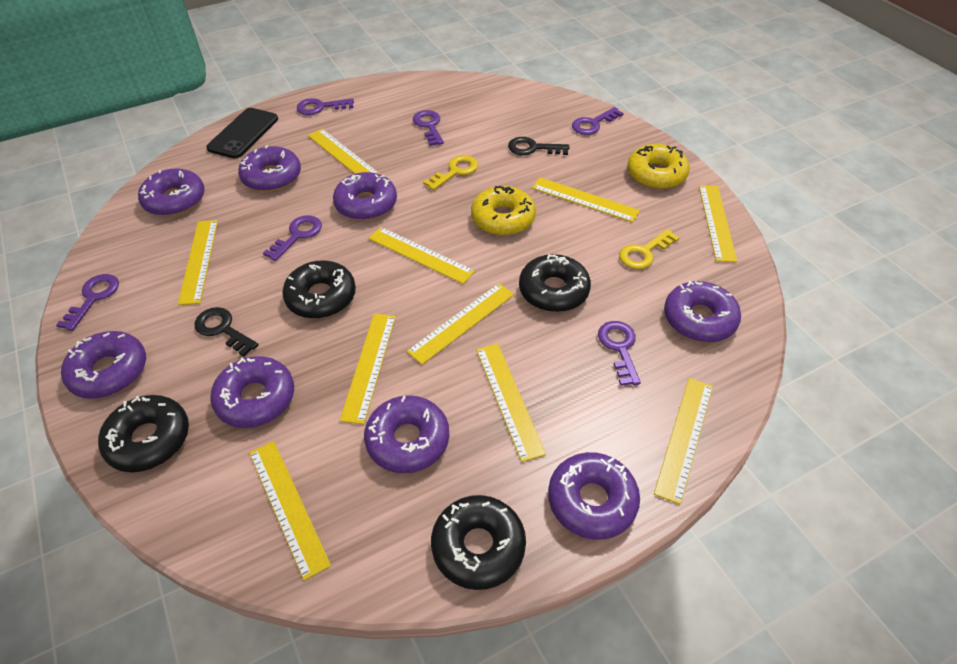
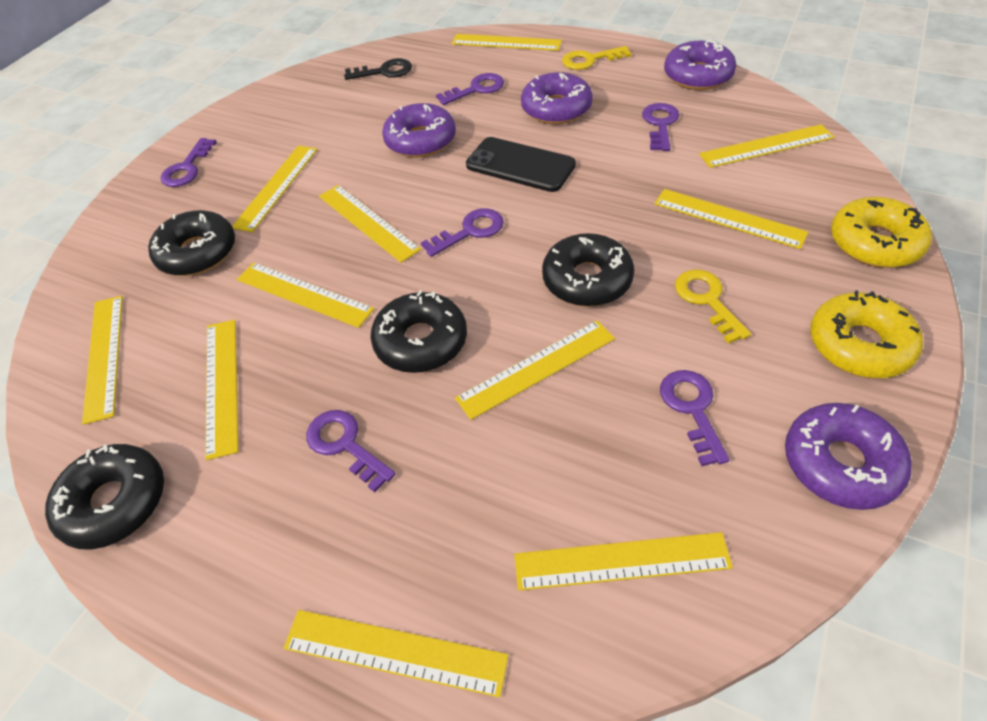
black key: 2 -> 1
purple donut: 8 -> 4
yellow ruler: 10 -> 11

